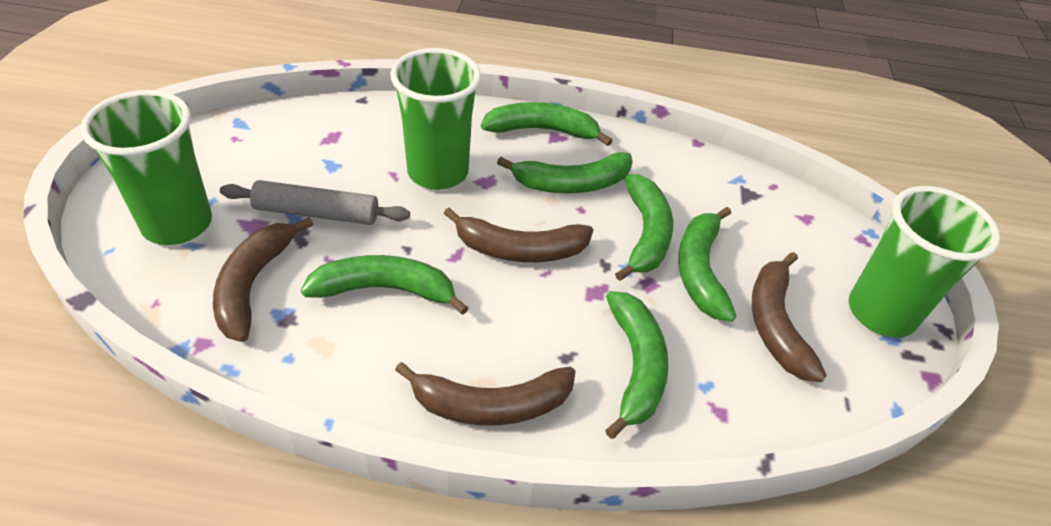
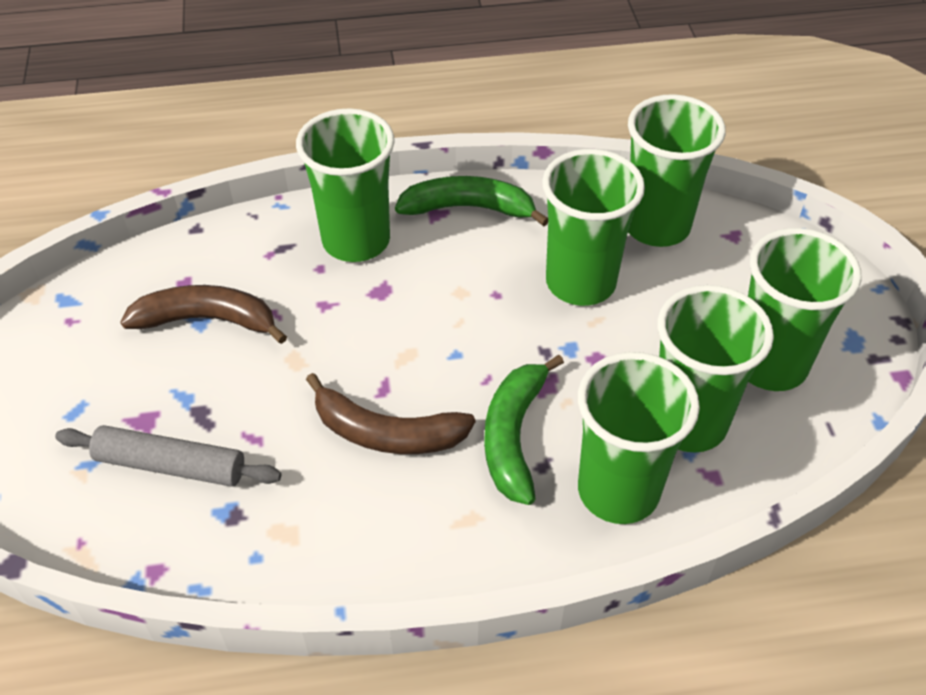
brown banana: 4 -> 2
green banana: 6 -> 2
green cup: 3 -> 6

